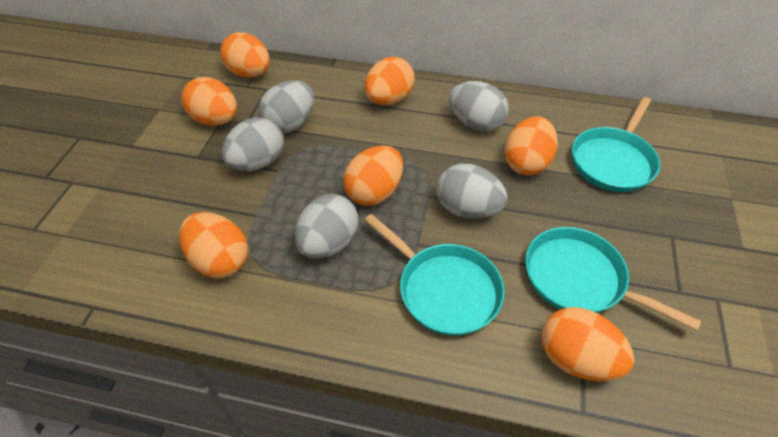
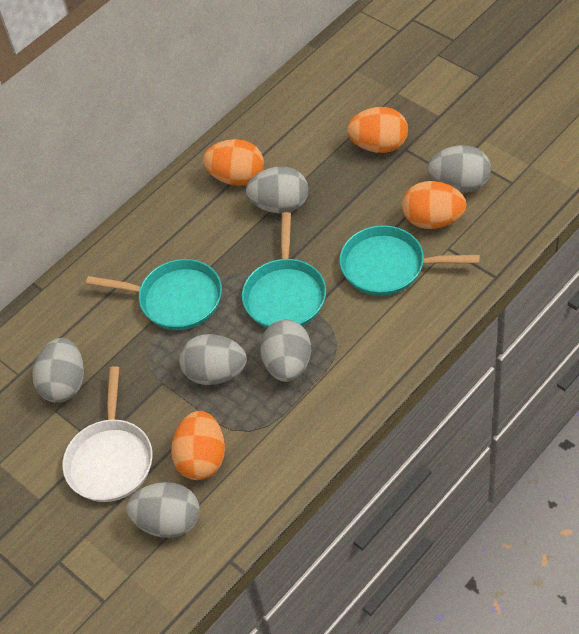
grey egg: 5 -> 6
orange egg: 7 -> 4
white pan: 0 -> 1

